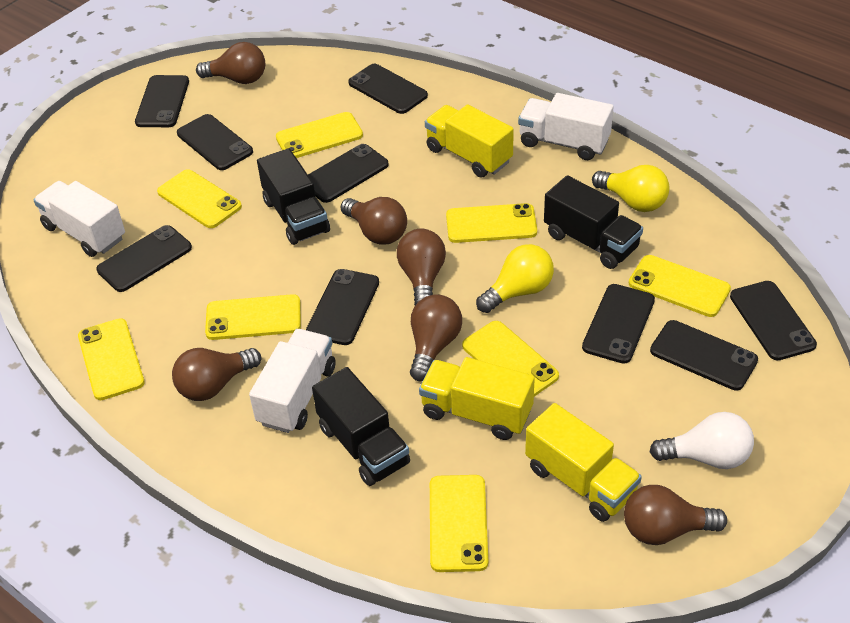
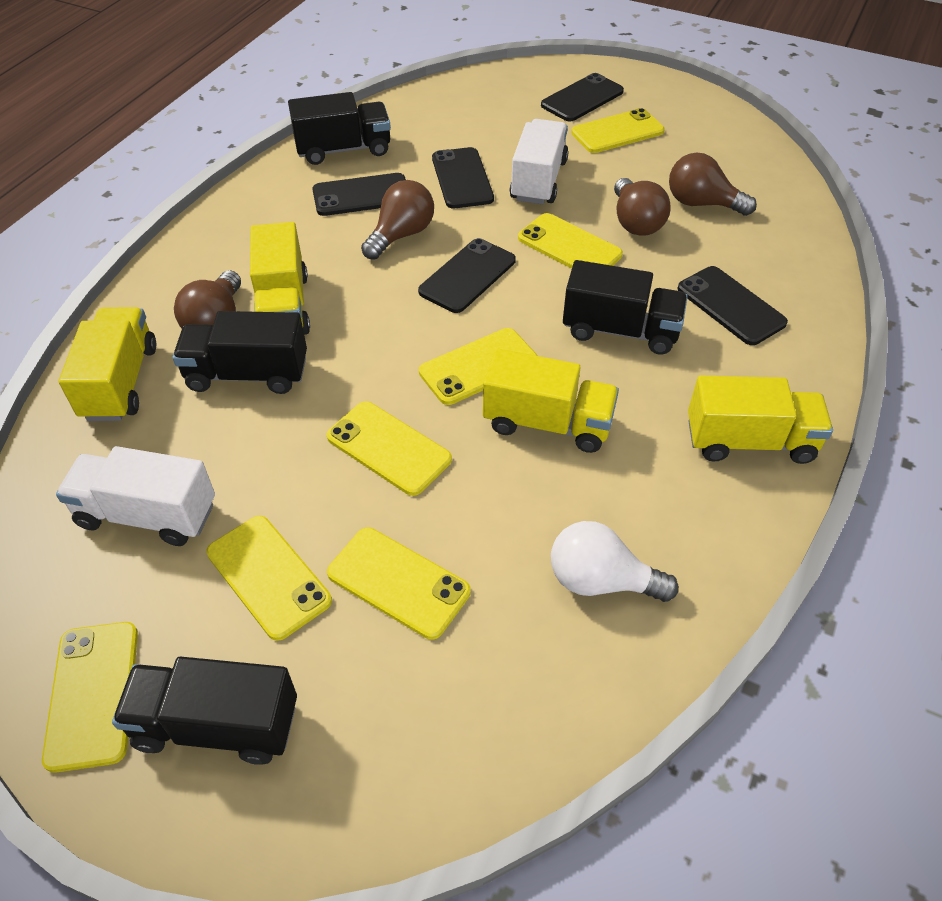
black phone: 9 -> 5
black truck: 3 -> 4
brown light bulb: 6 -> 4
white truck: 3 -> 2
yellow light bulb: 2 -> 0
yellow phone: 8 -> 7
yellow truck: 3 -> 4

